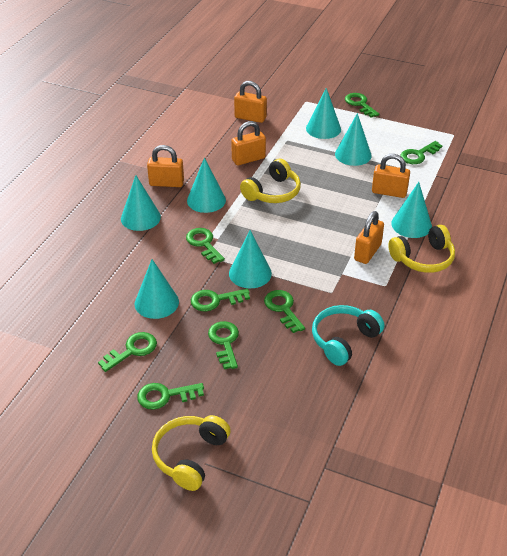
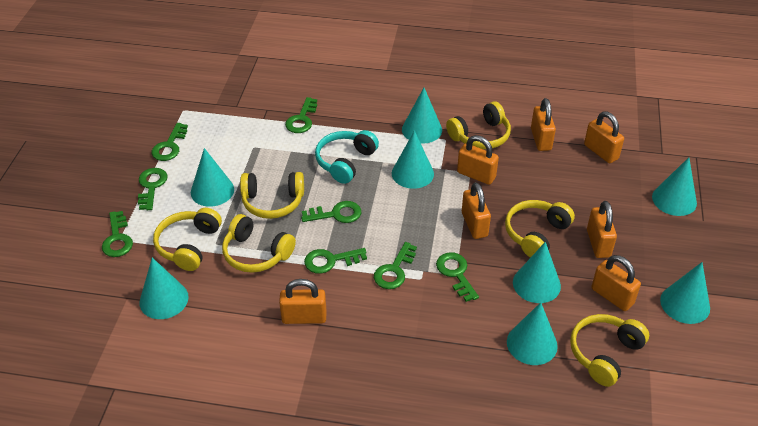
orange padlock: 5 -> 7
turquoise cone: 7 -> 8
yellow headphones: 3 -> 6

